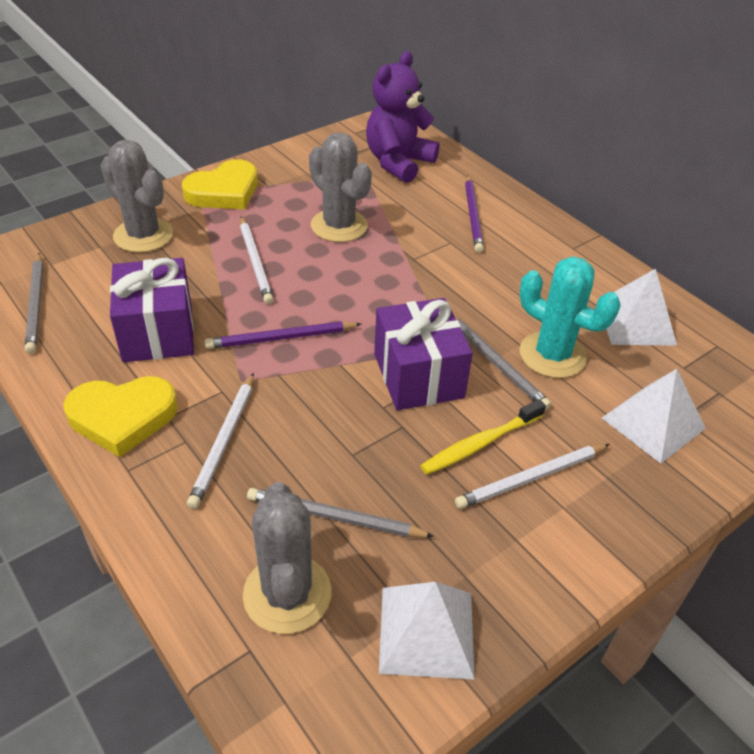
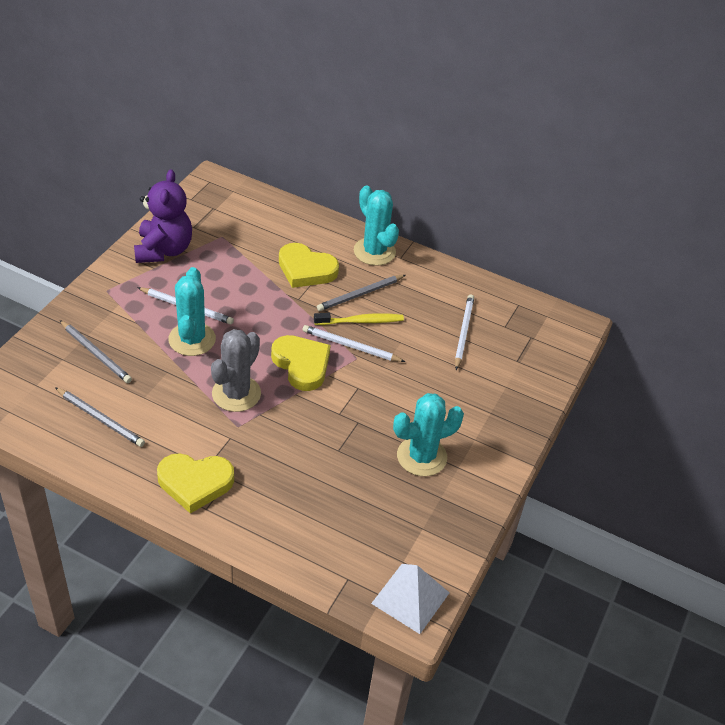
grey cactus: 3 -> 1
purple gift: 2 -> 0
purple pencil: 2 -> 0
turquoise cactus: 1 -> 3
white pyramid: 3 -> 1
yellow heart: 2 -> 3

